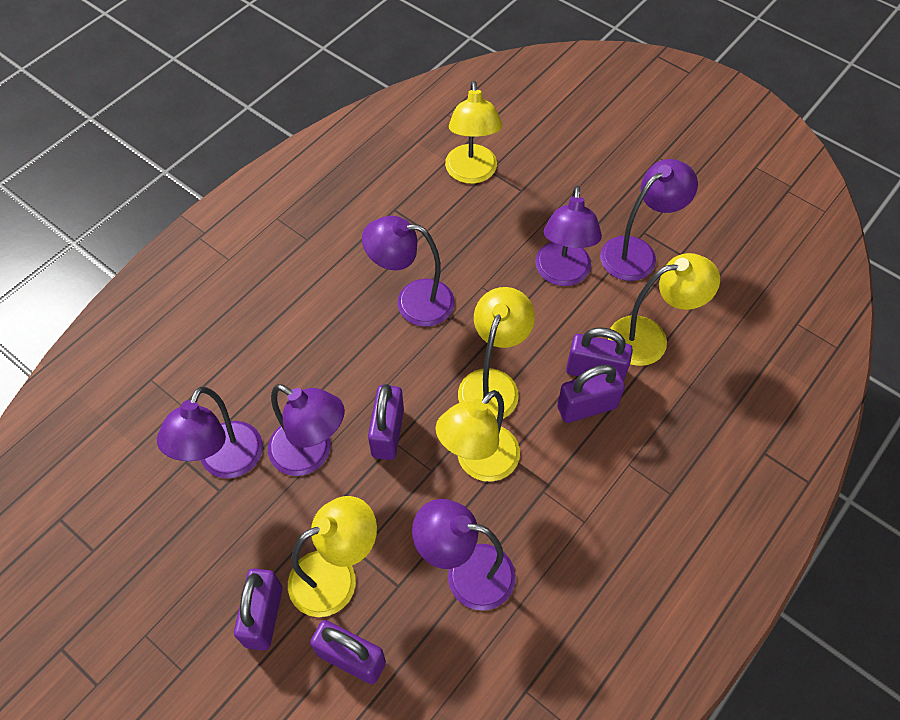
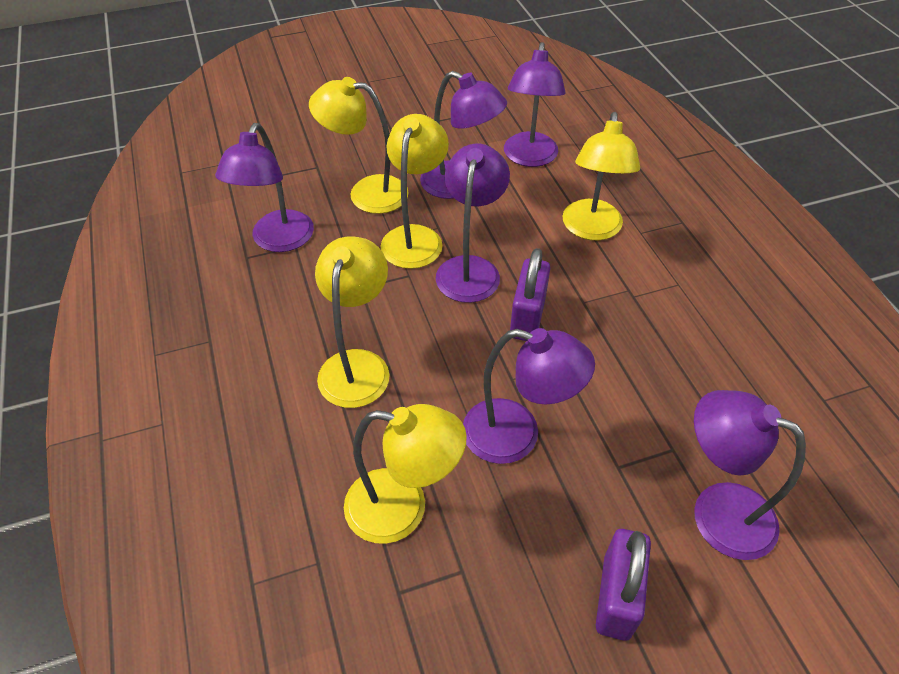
purple padlock: 5 -> 2

